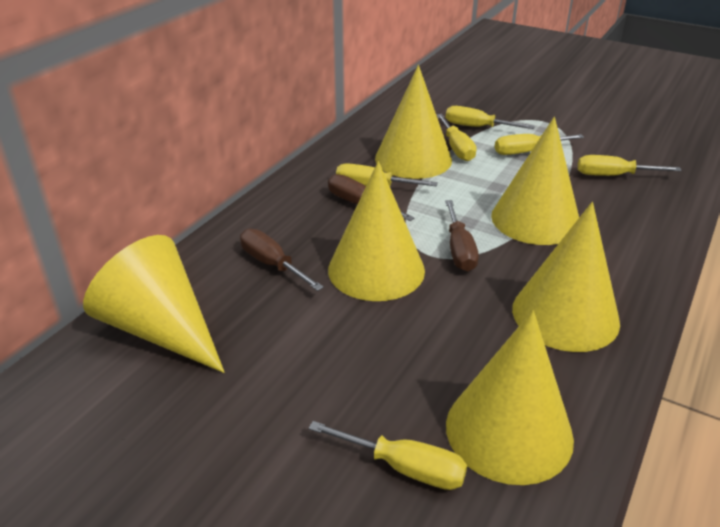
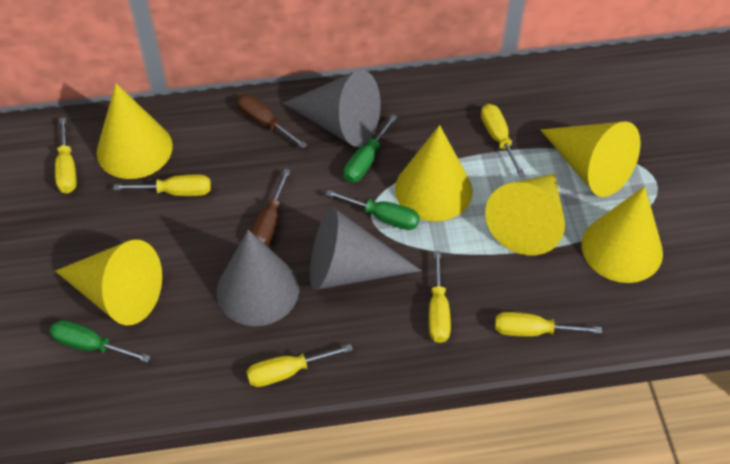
brown screwdriver: 3 -> 2
green screwdriver: 0 -> 3
grey cone: 0 -> 3

